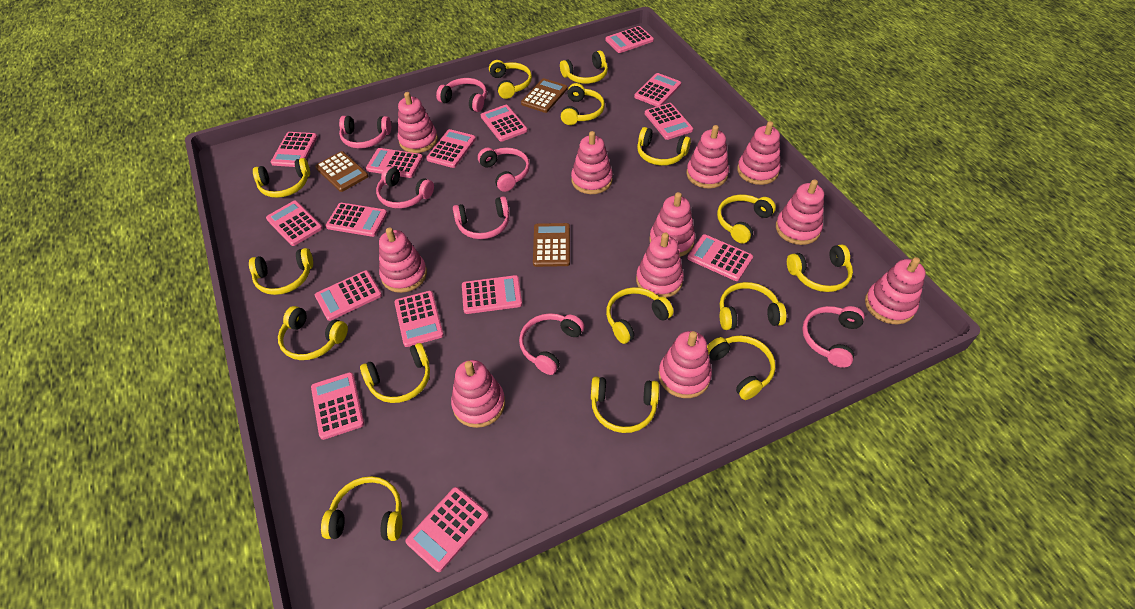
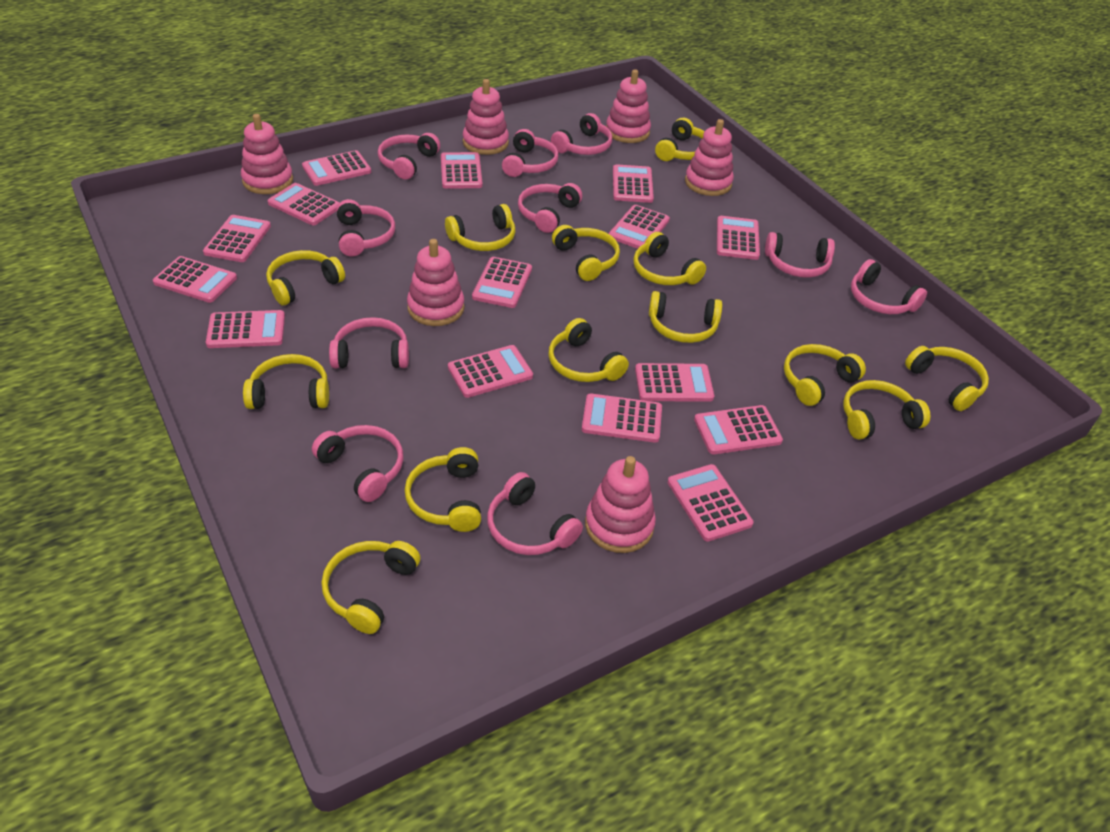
brown calculator: 3 -> 0
pink headphones: 7 -> 10
pink stacking toy: 11 -> 6
yellow headphones: 15 -> 13

